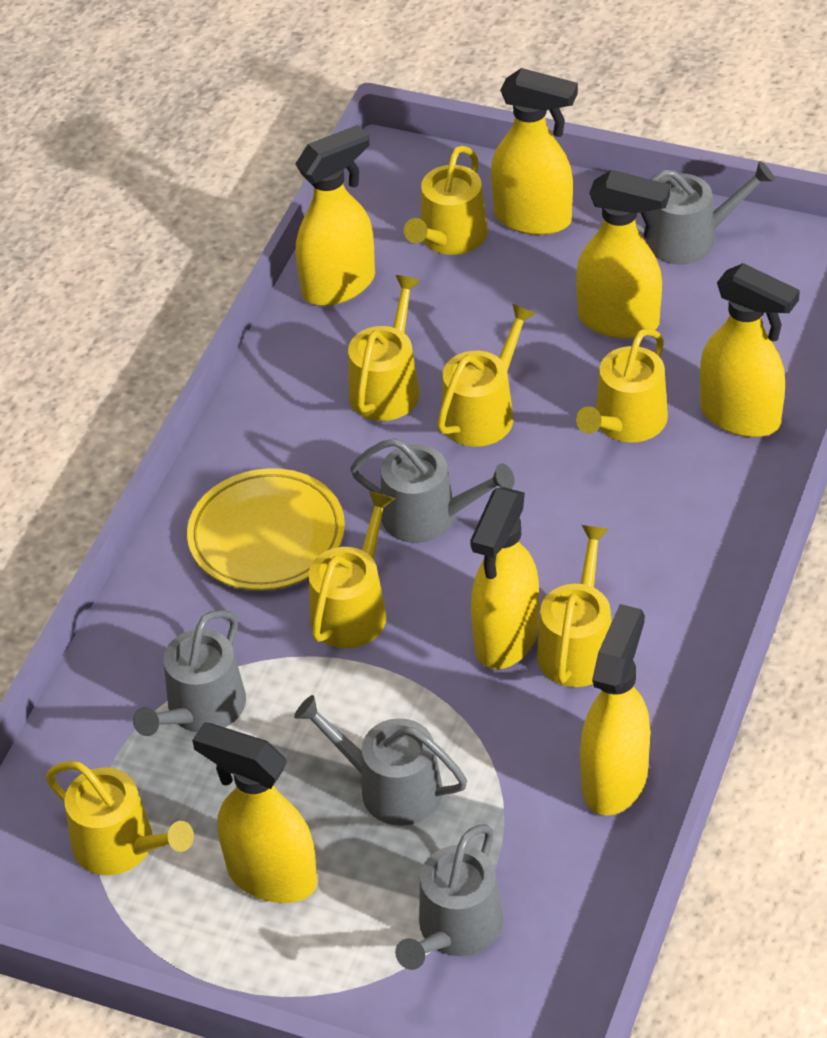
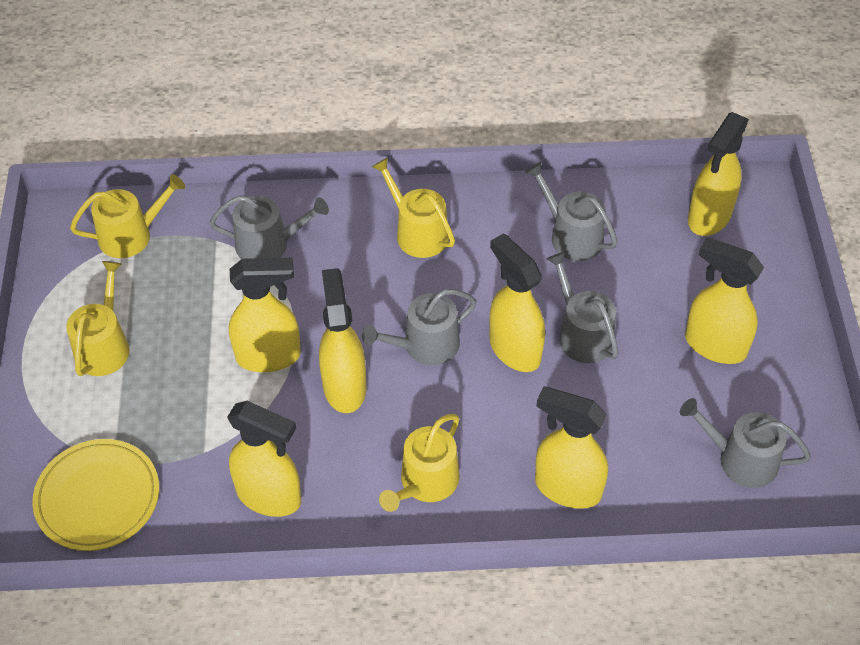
yellow watering can: 7 -> 4

